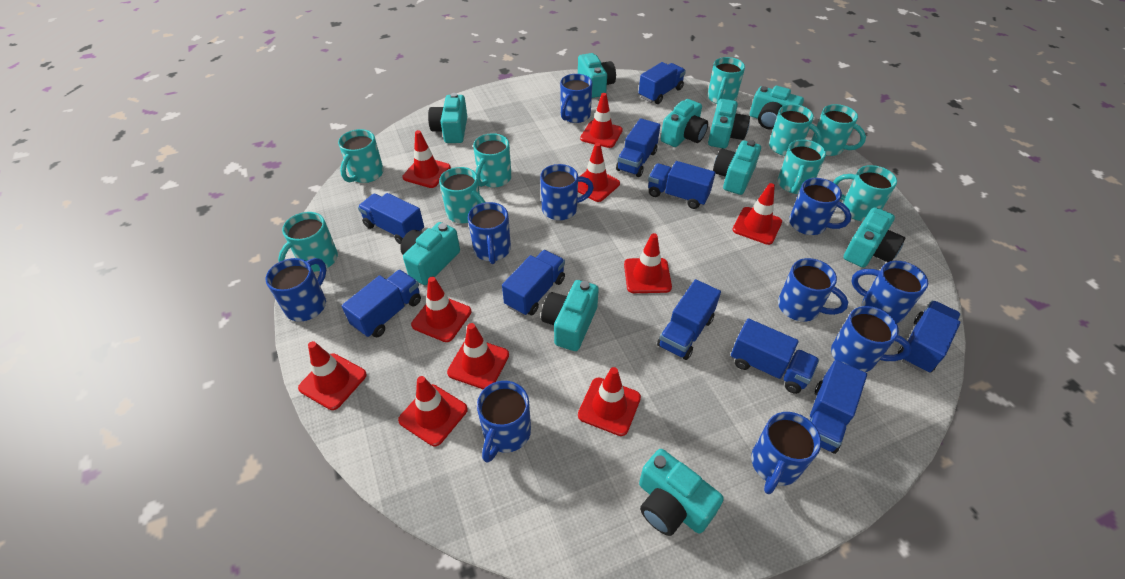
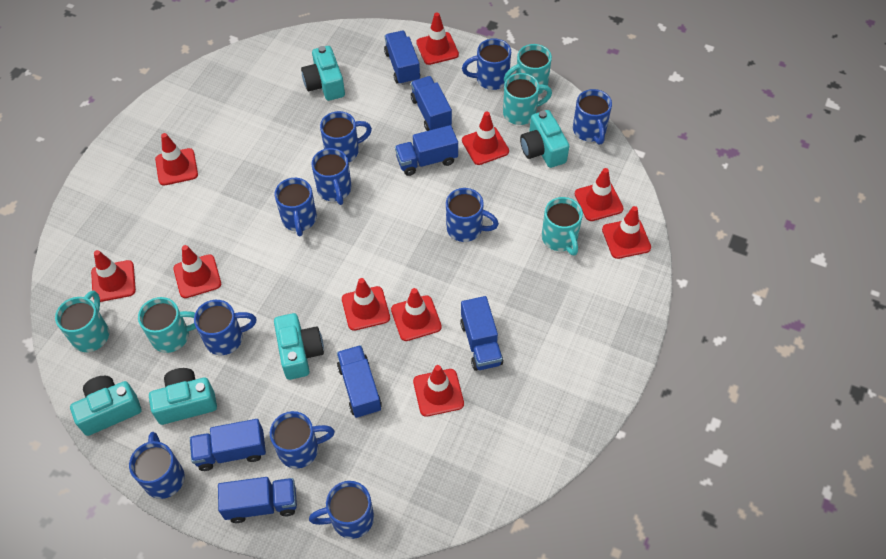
blue truck: 10 -> 7
turquoise camera: 10 -> 5
turquoise mug: 9 -> 5

